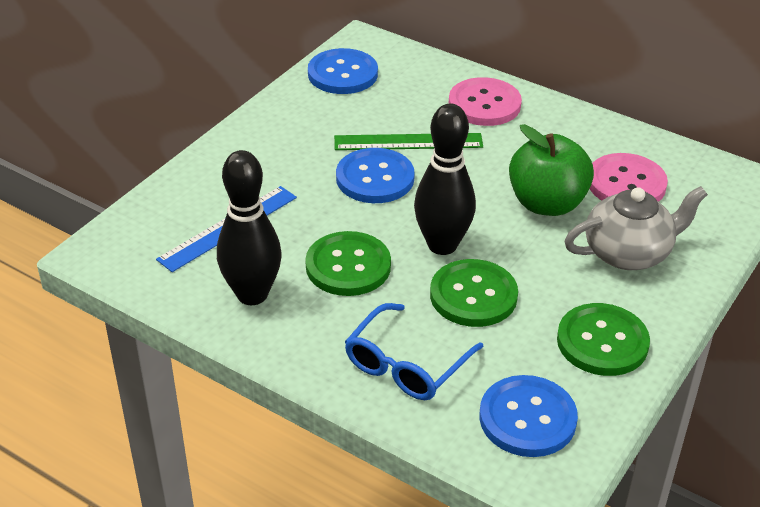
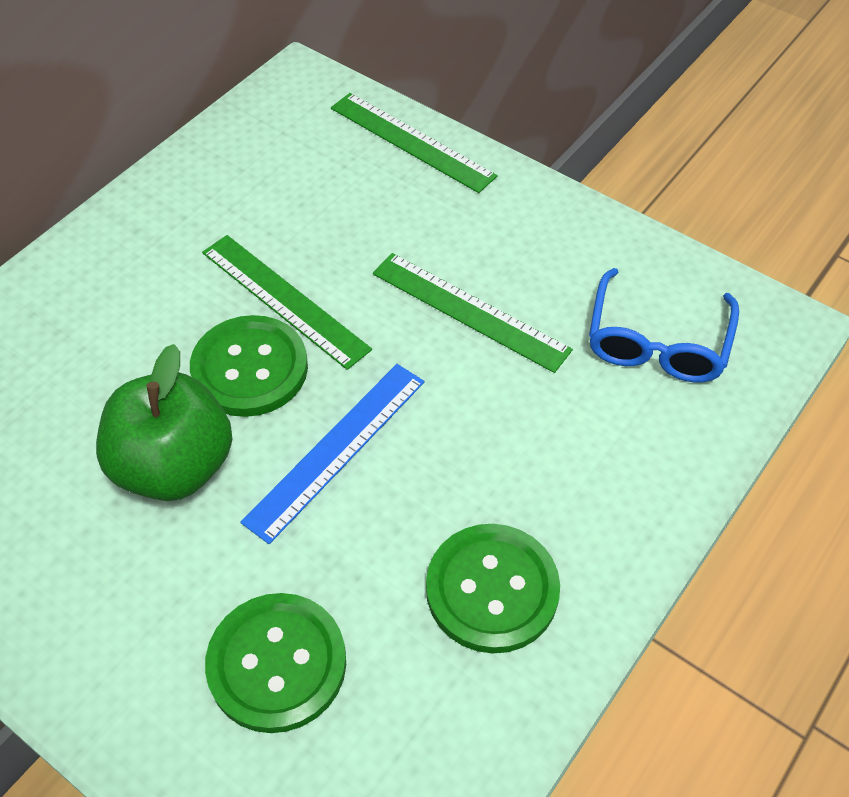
black bowling pin: 2 -> 0
blue button: 3 -> 0
green ruler: 1 -> 3
grey teapot: 1 -> 0
pink button: 2 -> 0

